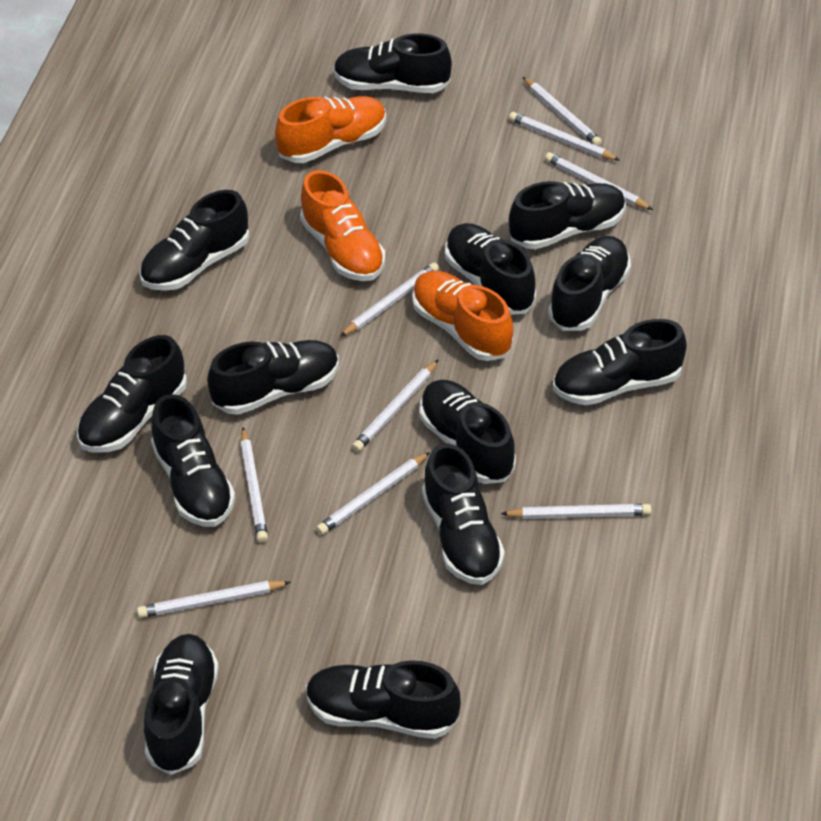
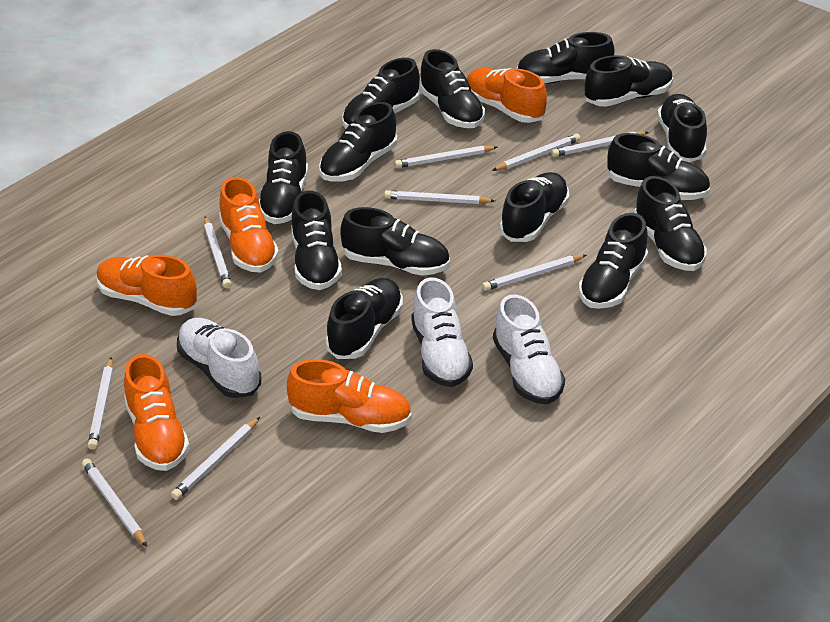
black shoe: 13 -> 14
orange shoe: 3 -> 5
white shoe: 0 -> 3

